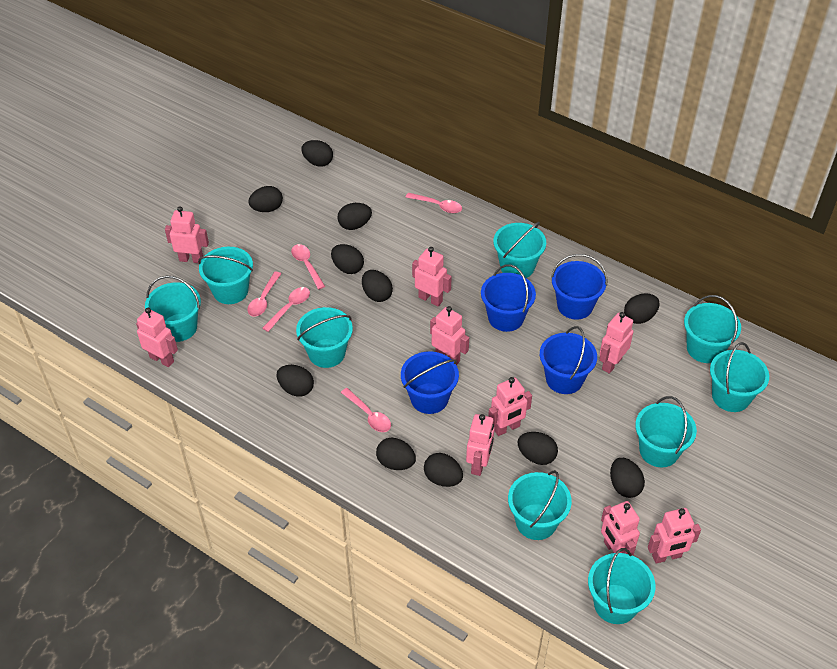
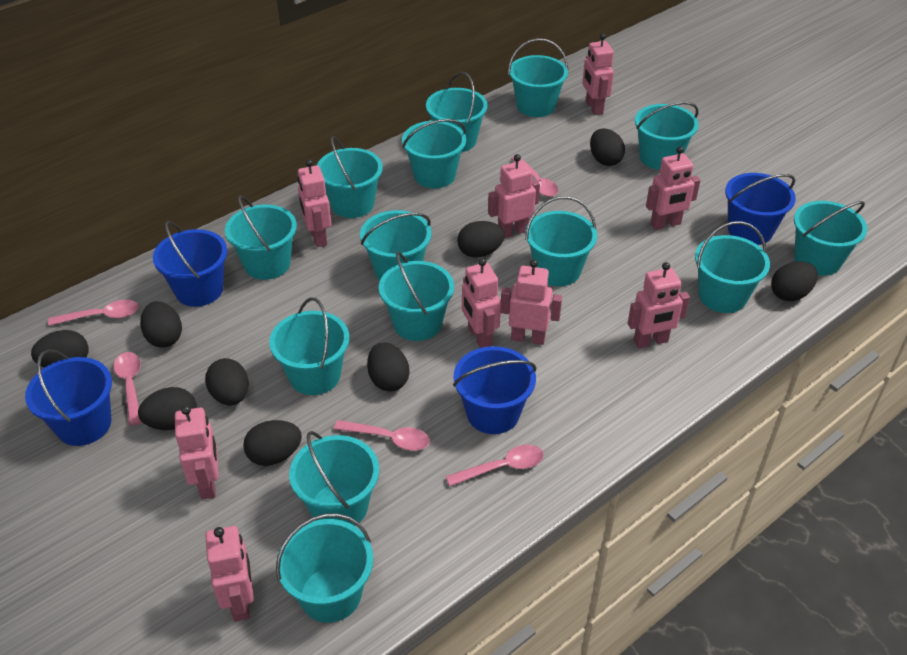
black egg: 11 -> 9
turquoise bucket: 9 -> 14

